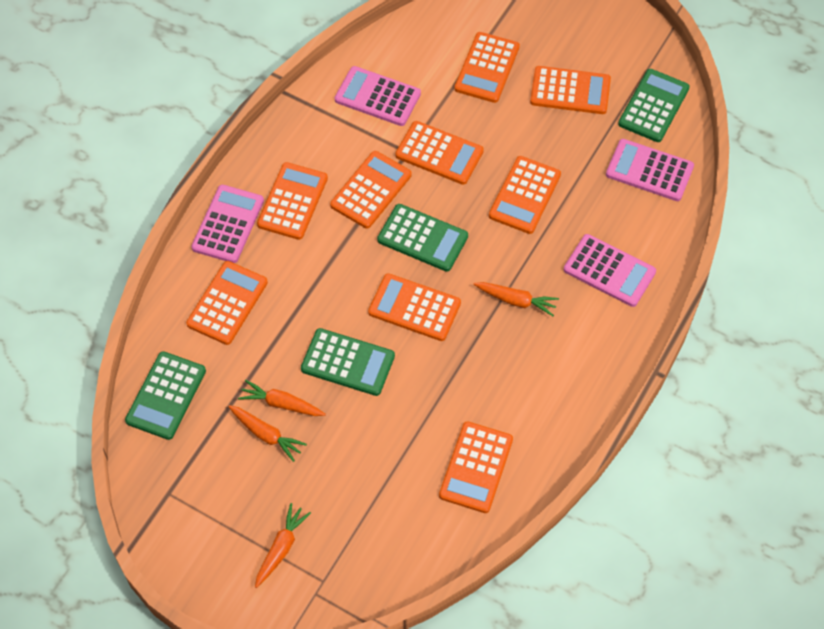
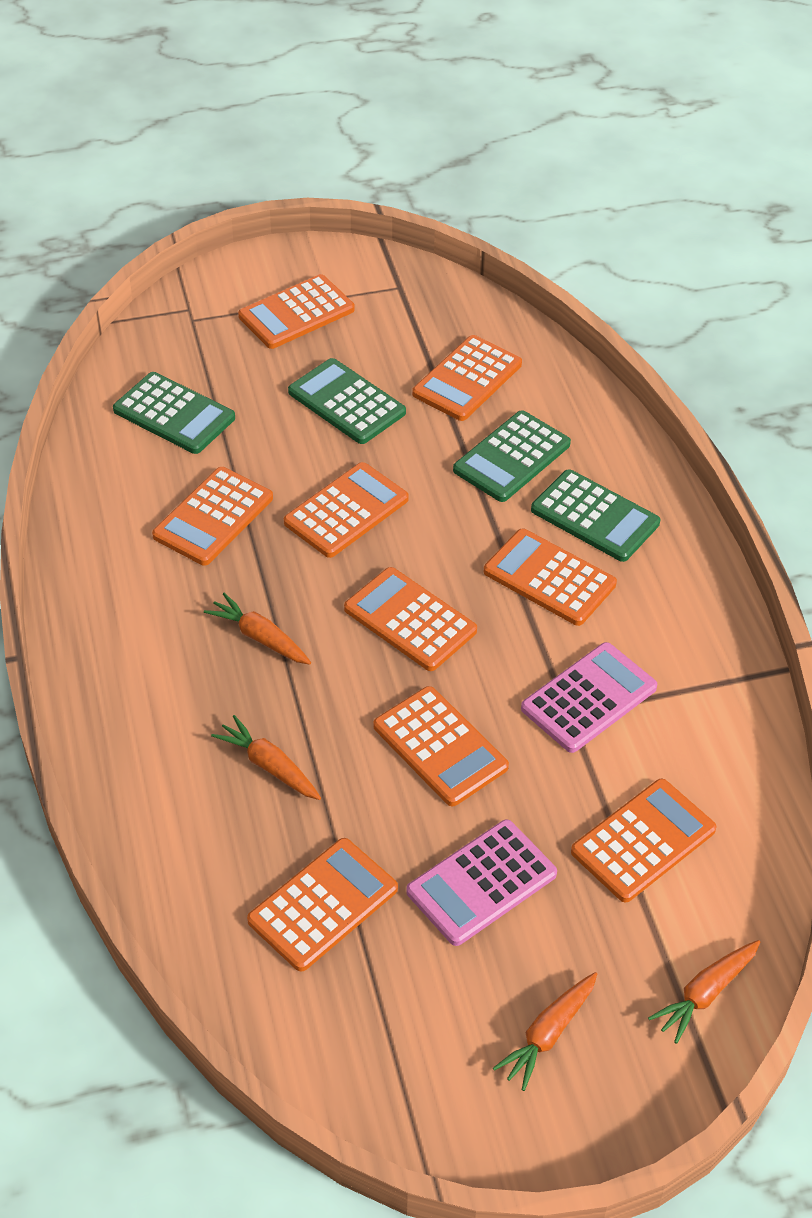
pink calculator: 4 -> 2

